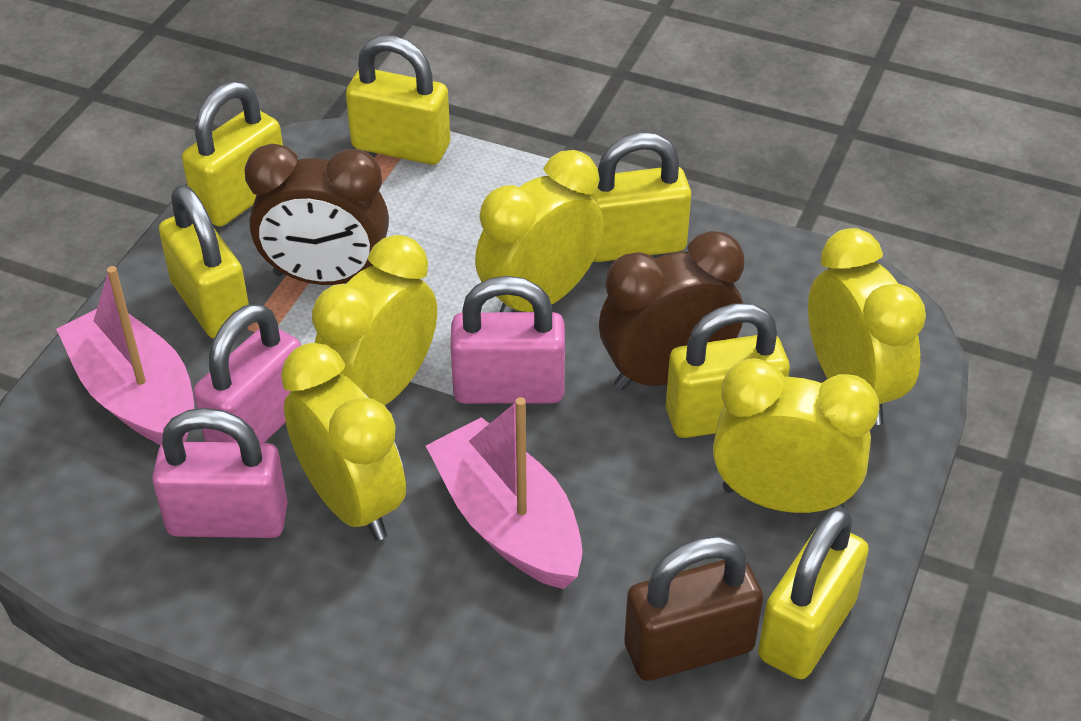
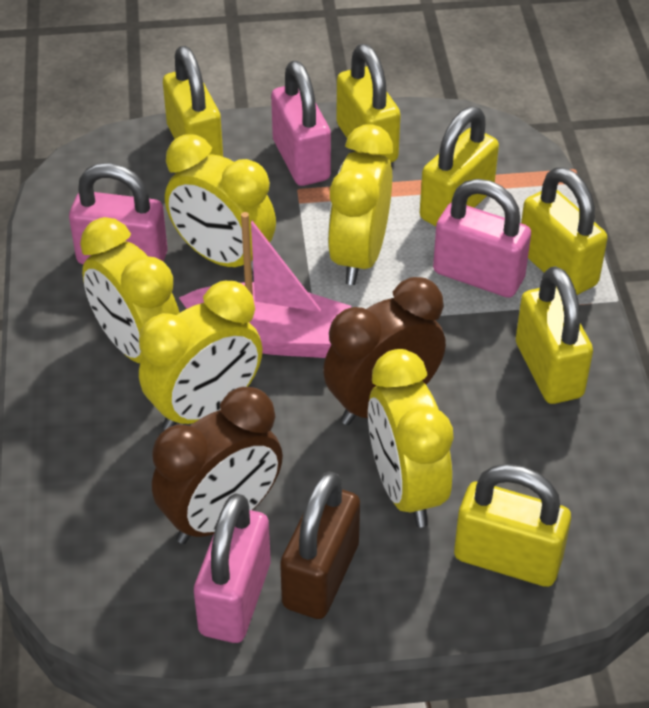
pink boat: 2 -> 1
pink padlock: 3 -> 4

